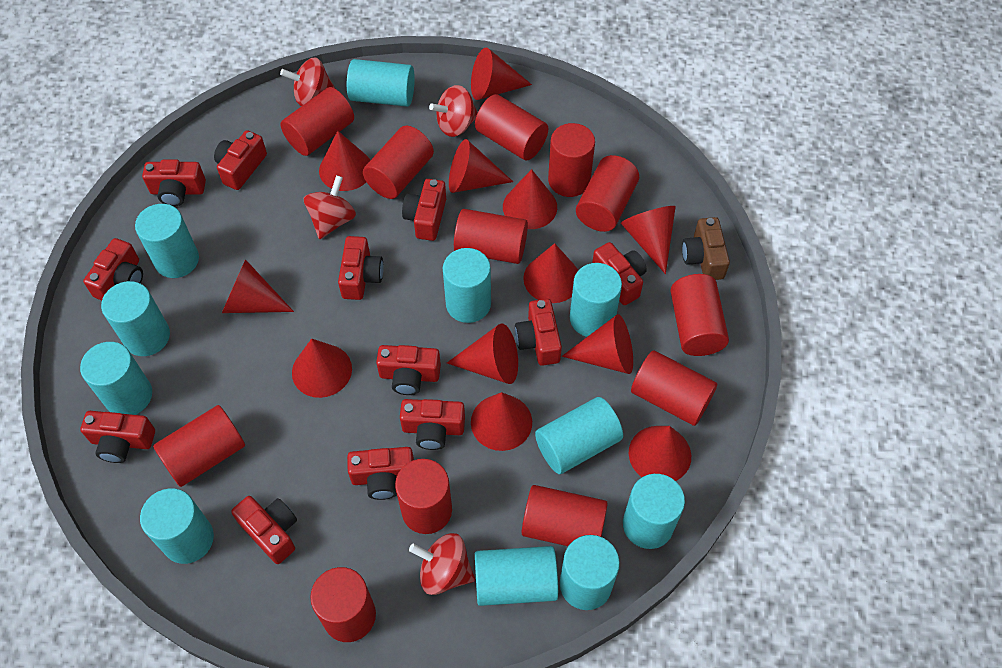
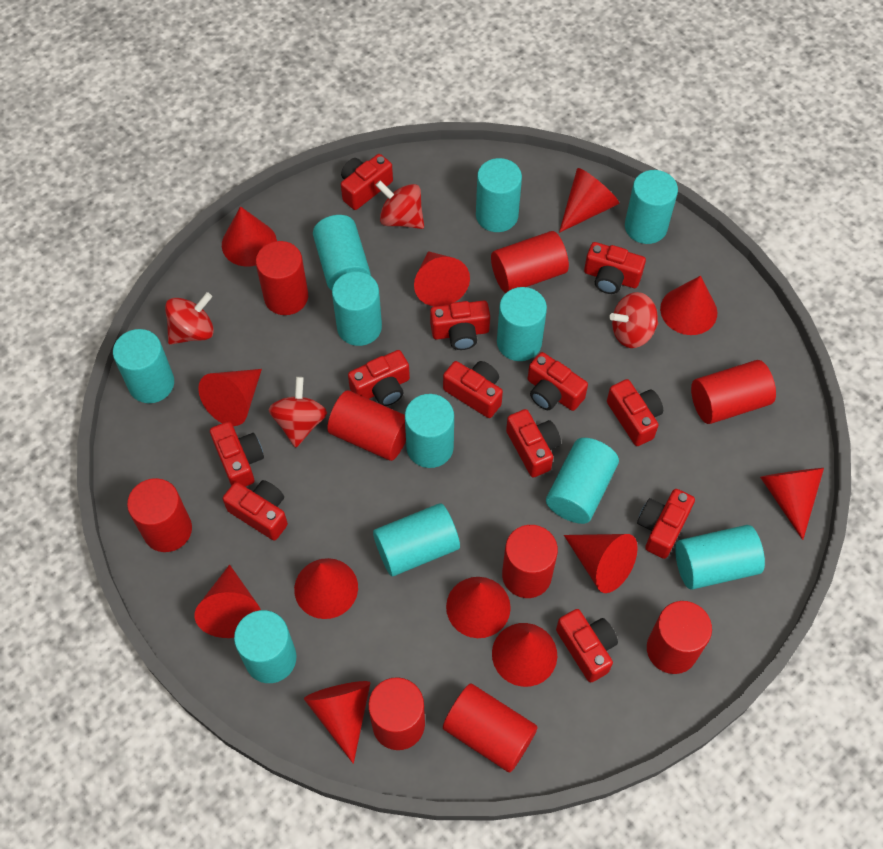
brown camera: 1 -> 0
red cylinder: 12 -> 9

